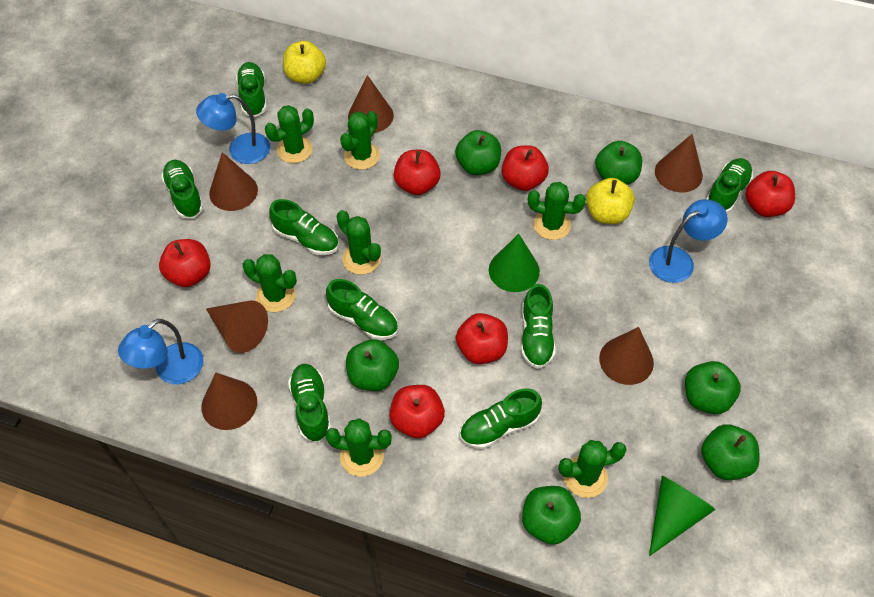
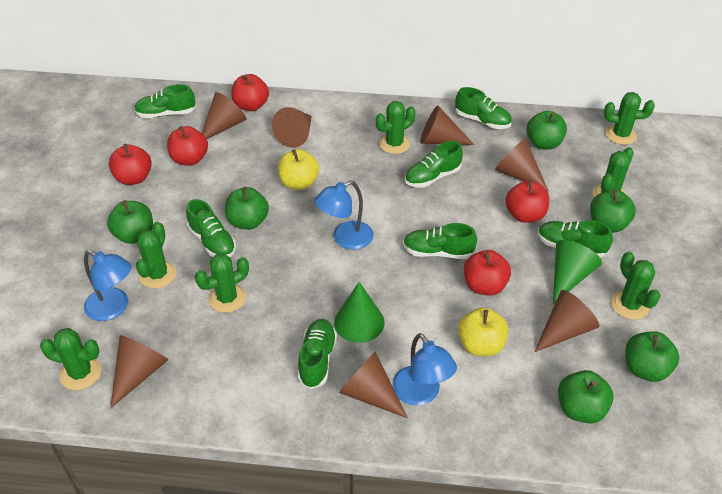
brown cone: 6 -> 7
green shoe: 8 -> 7
red apple: 6 -> 5

